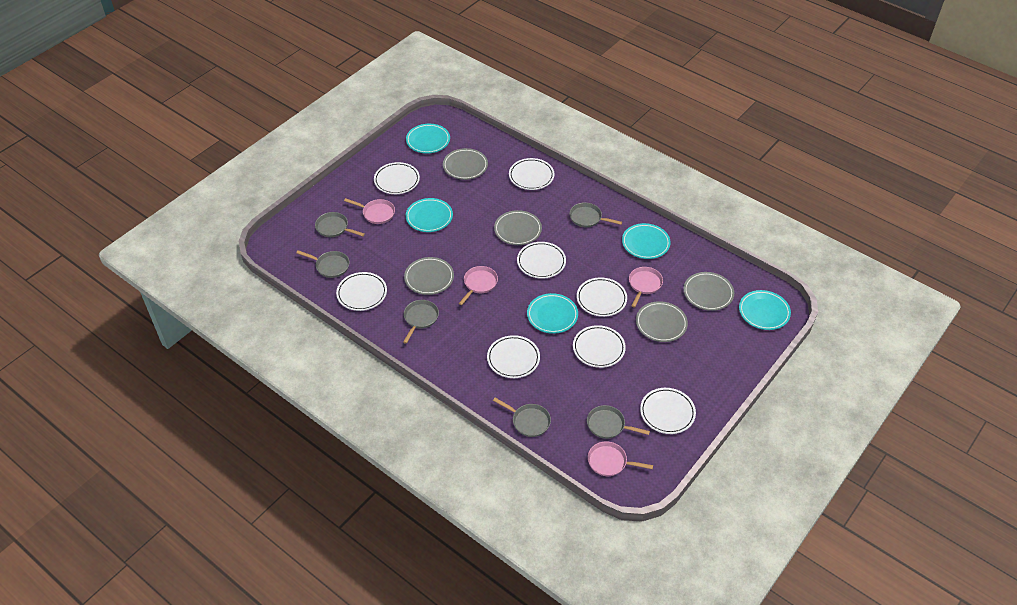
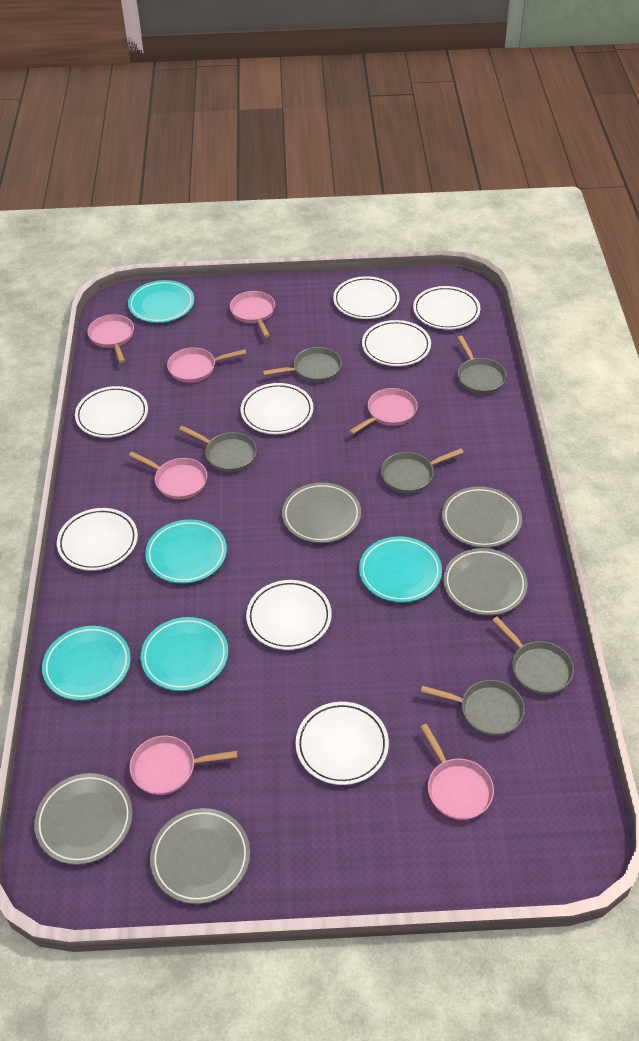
pink pan: 4 -> 7

